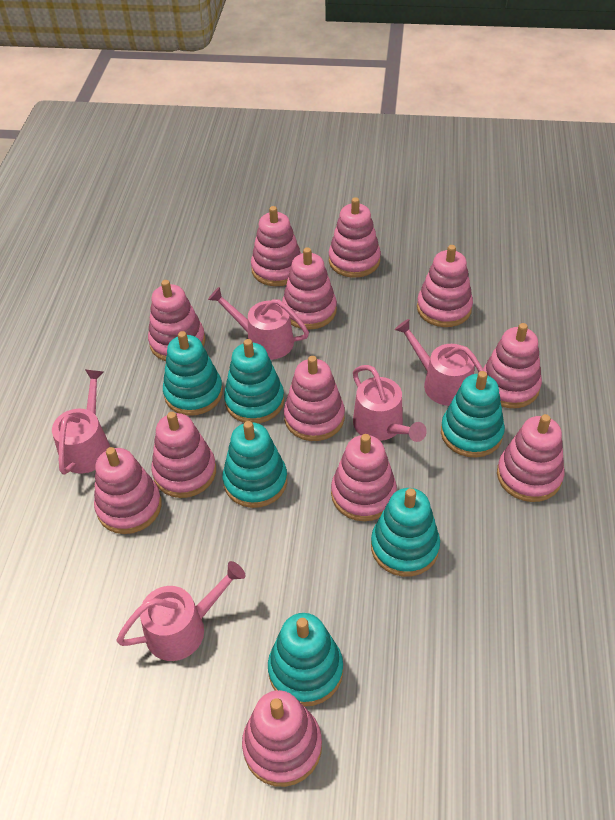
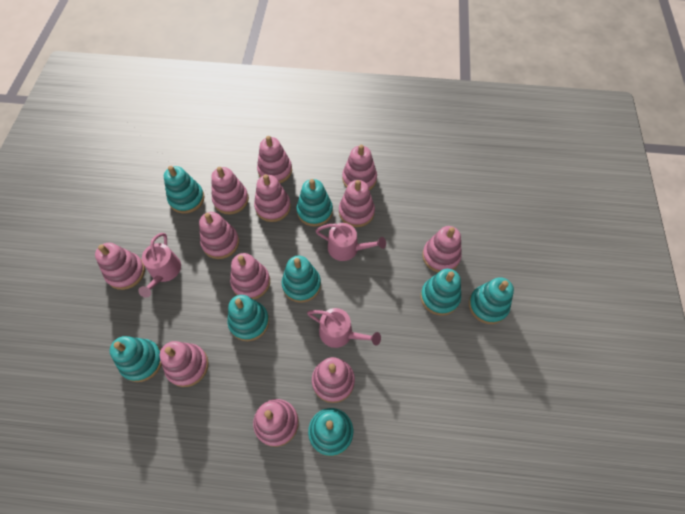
pink watering can: 5 -> 3
turquoise stacking toy: 6 -> 8

